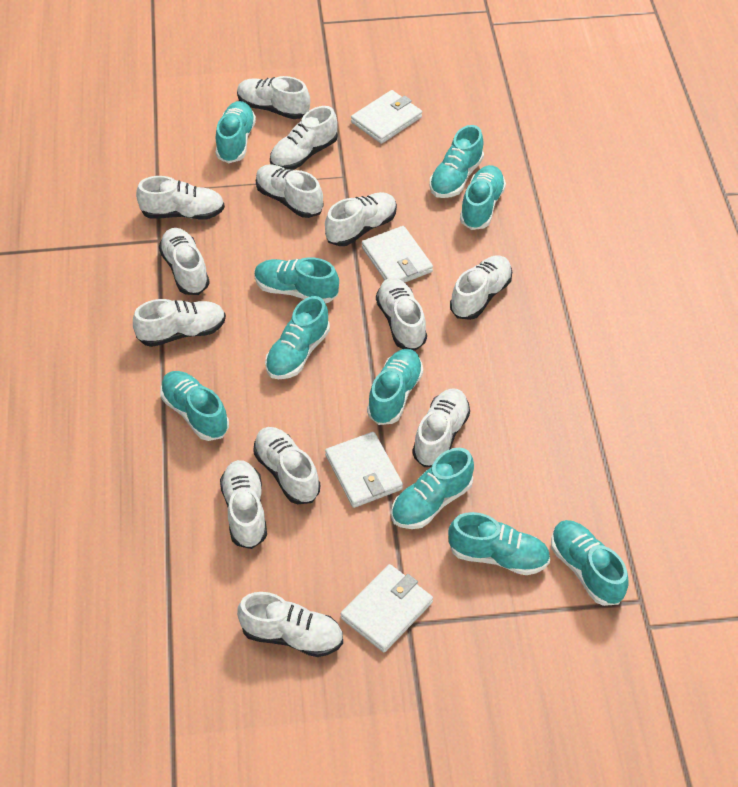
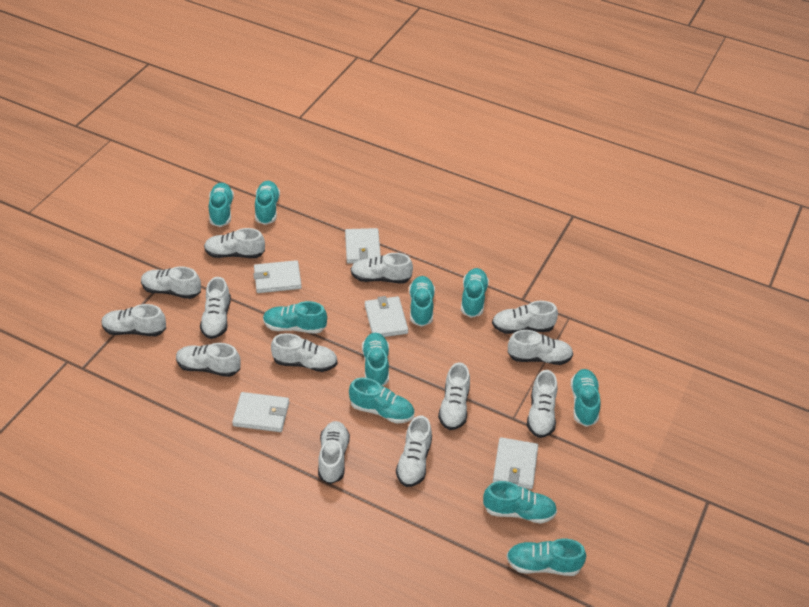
white wallet: 4 -> 5

